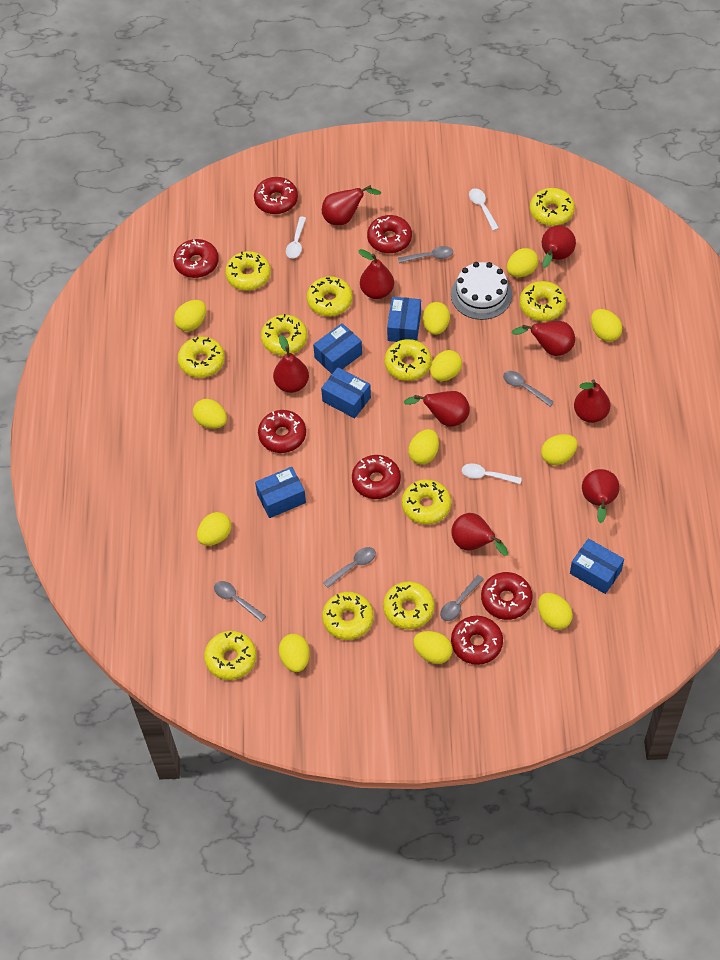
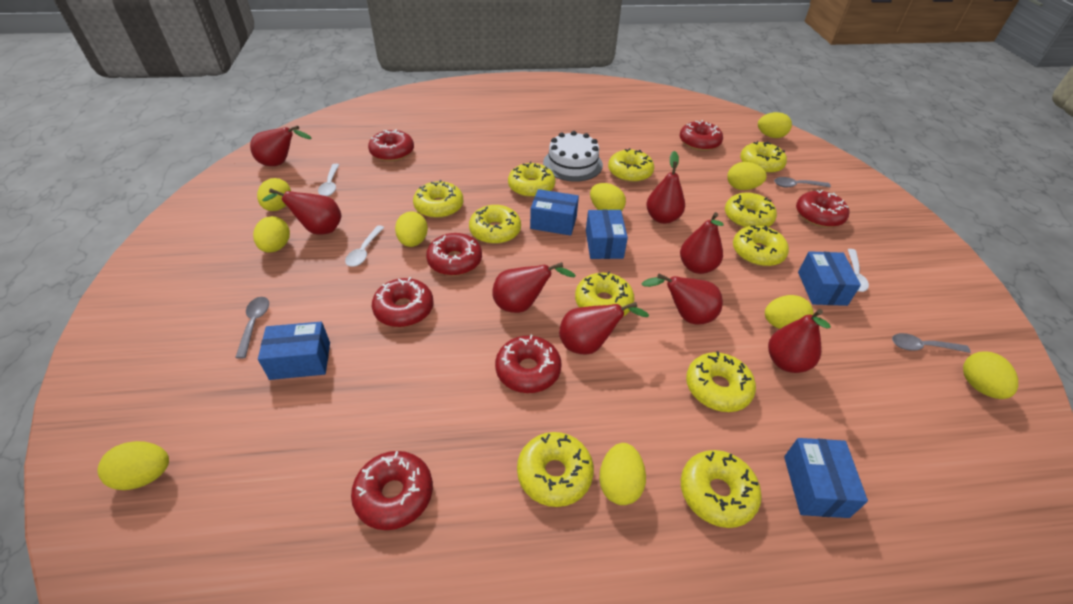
grey spoon: 5 -> 3
red pear: 9 -> 8
yellow egg: 12 -> 10

